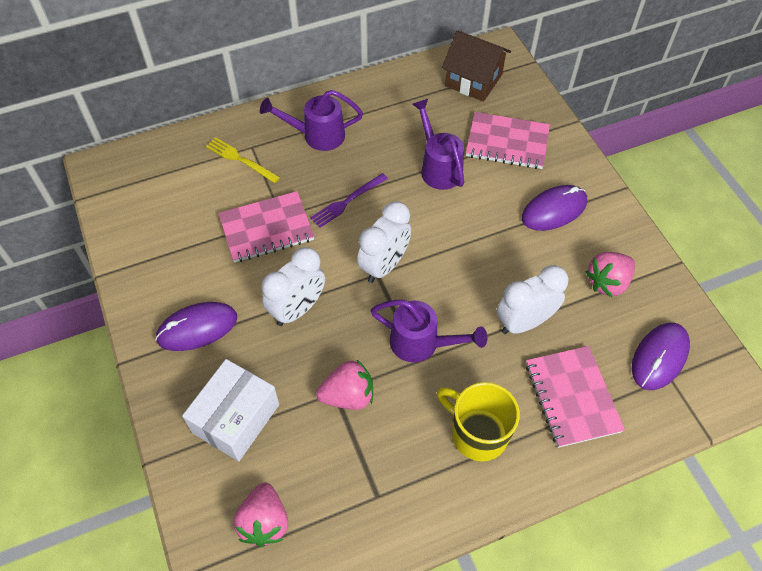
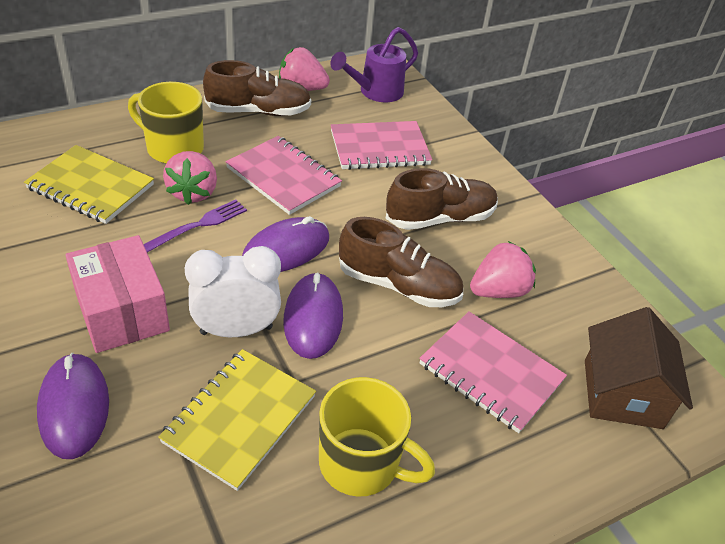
brown shoe: 0 -> 3
pink box: 0 -> 1
purple watering can: 3 -> 1
white box: 1 -> 0
white clock: 3 -> 1
yellow fork: 1 -> 0
yellow mug: 1 -> 2
yellow notebook: 0 -> 2

